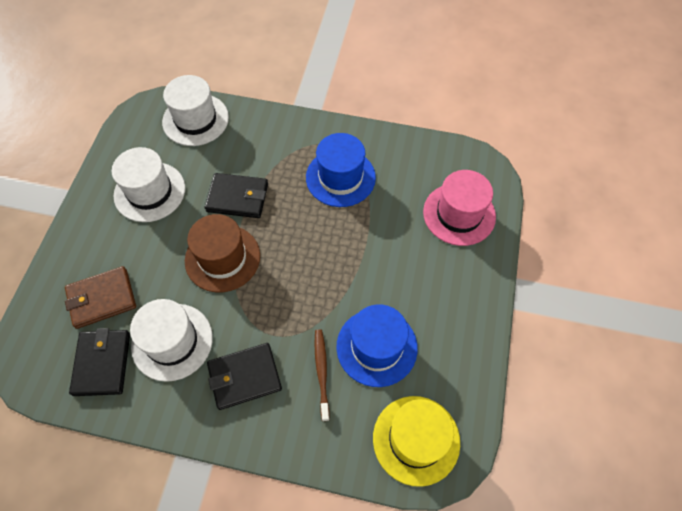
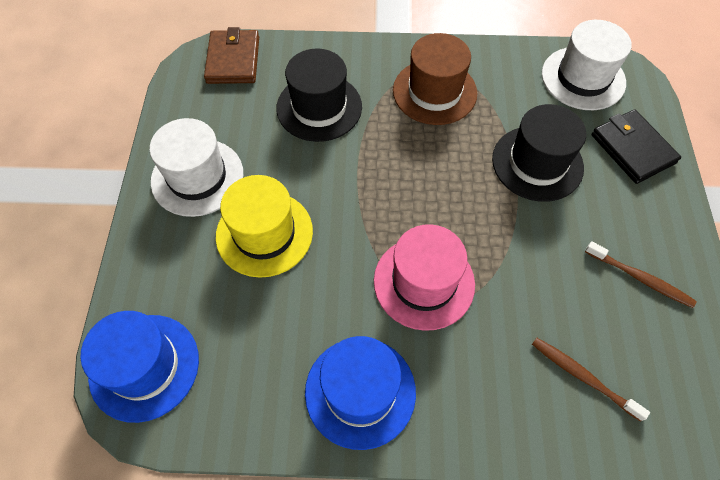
black hat: 0 -> 2
black wallet: 3 -> 1
brown toothbrush: 1 -> 2
white hat: 3 -> 2

